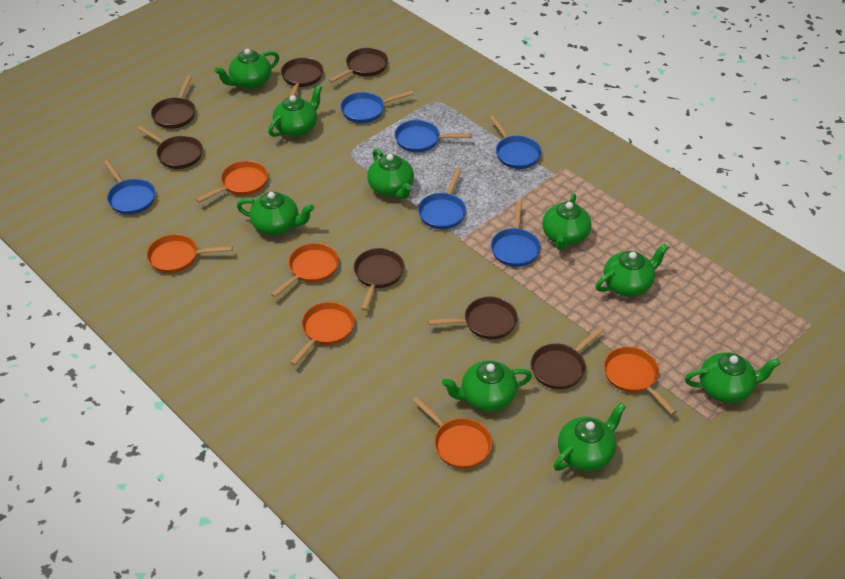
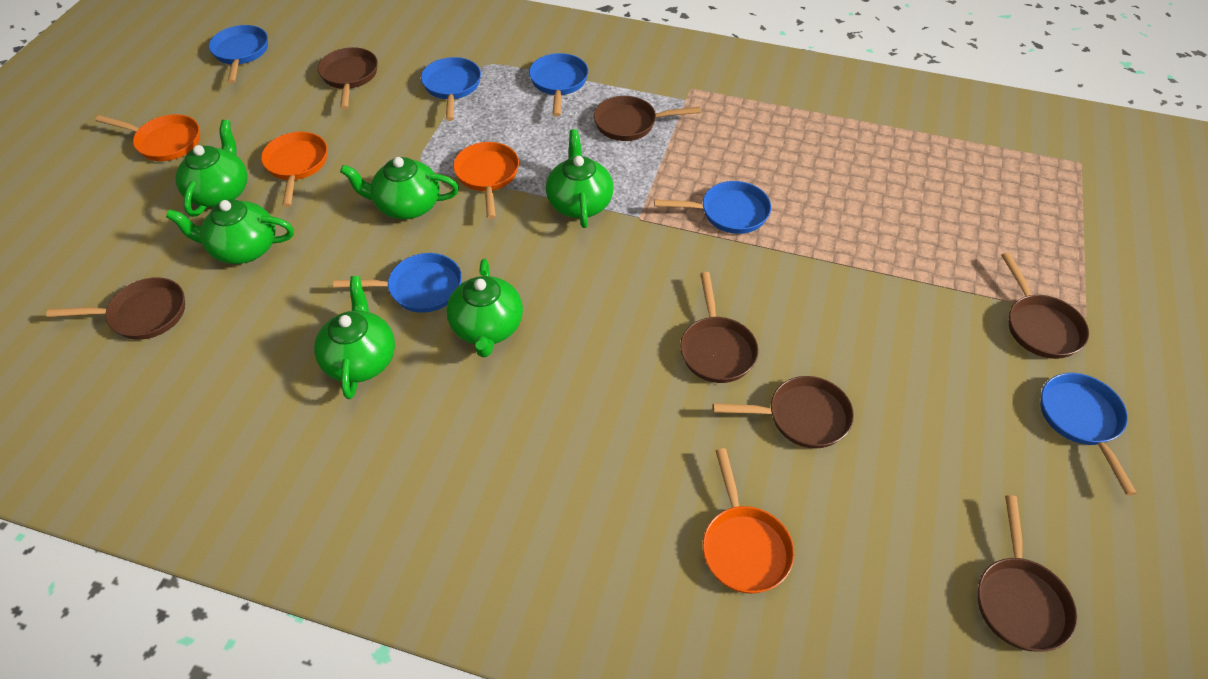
green teapot: 9 -> 6
orange pan: 6 -> 4

